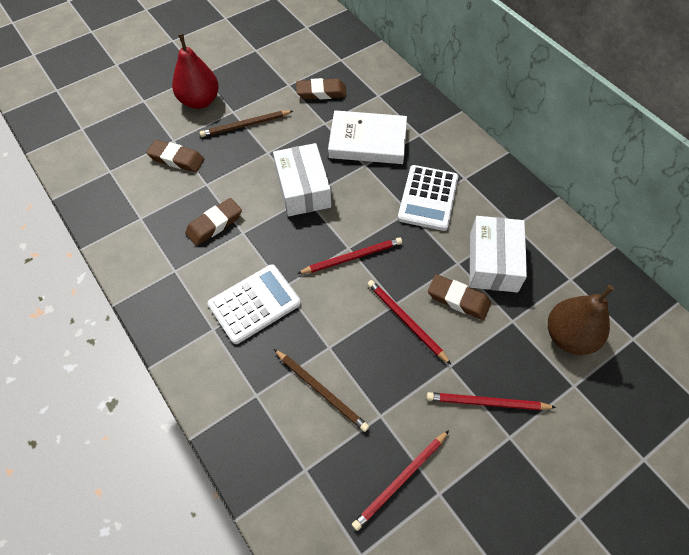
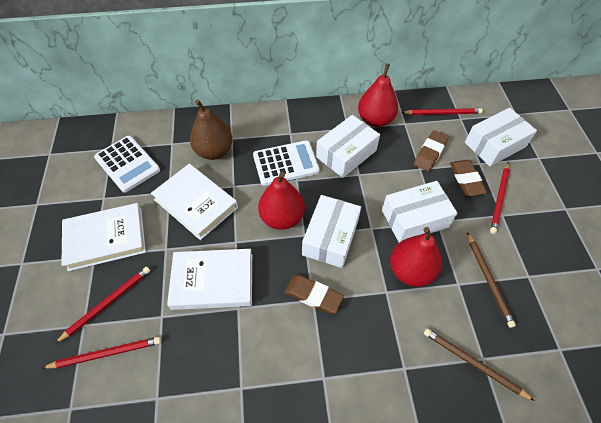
brown eraser: 4 -> 3
red pear: 1 -> 3
white book: 1 -> 3
white box: 2 -> 4

